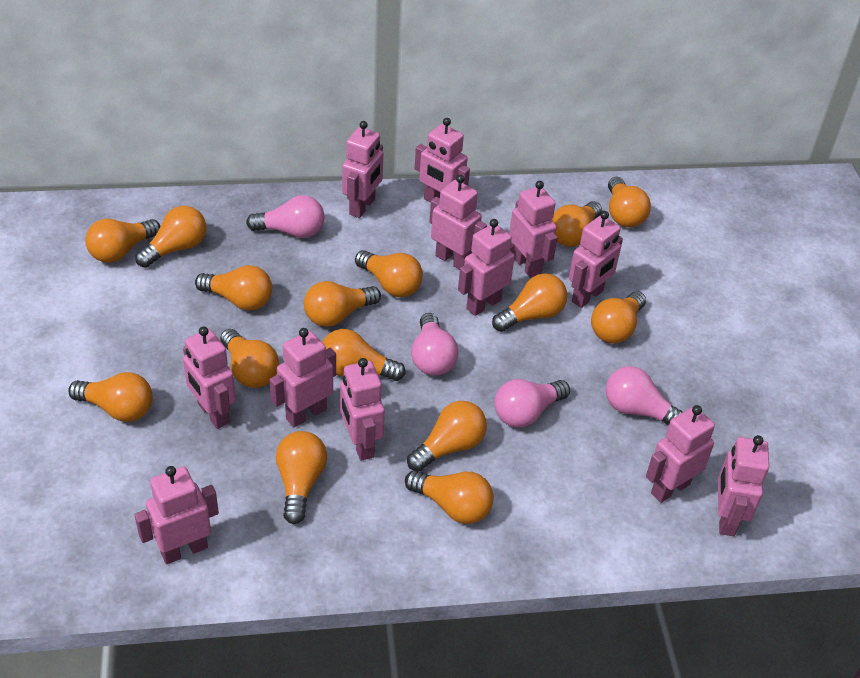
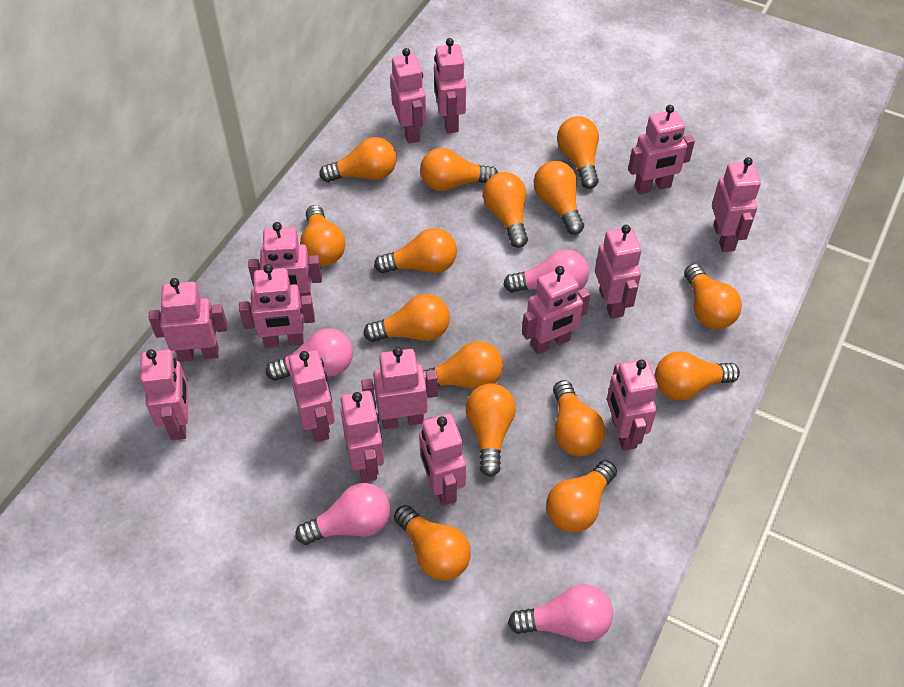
pink robot: 12 -> 15

